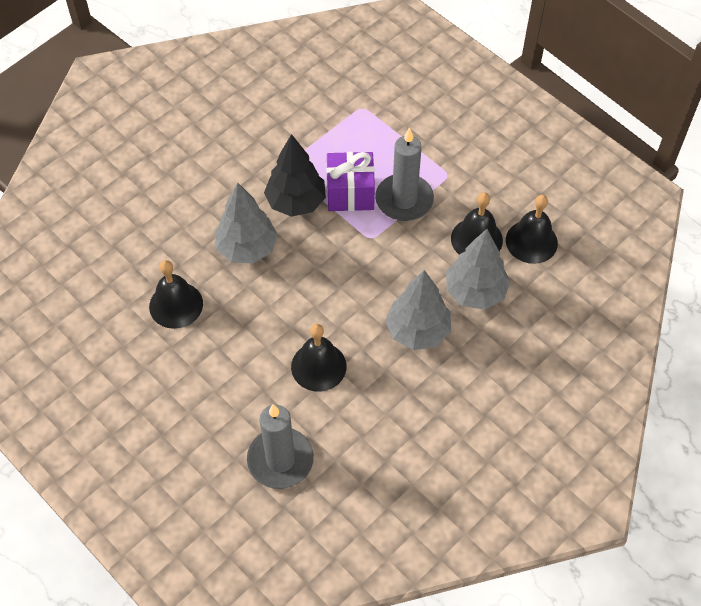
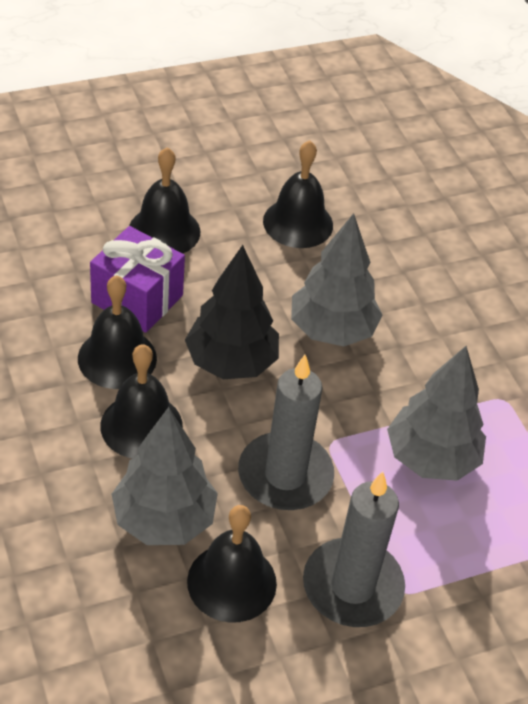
black bell: 4 -> 5

